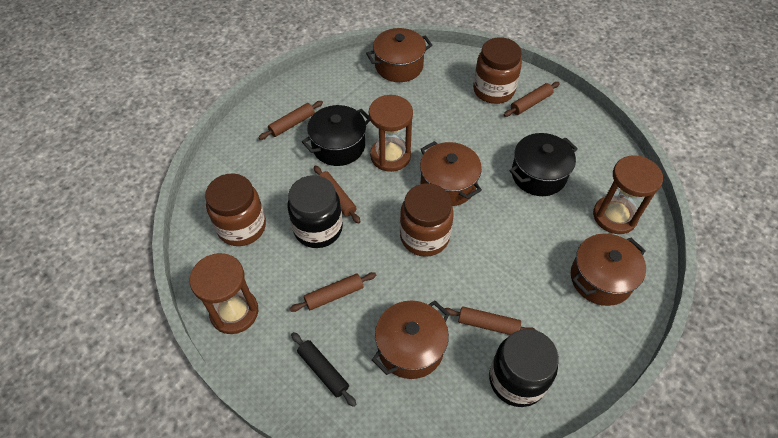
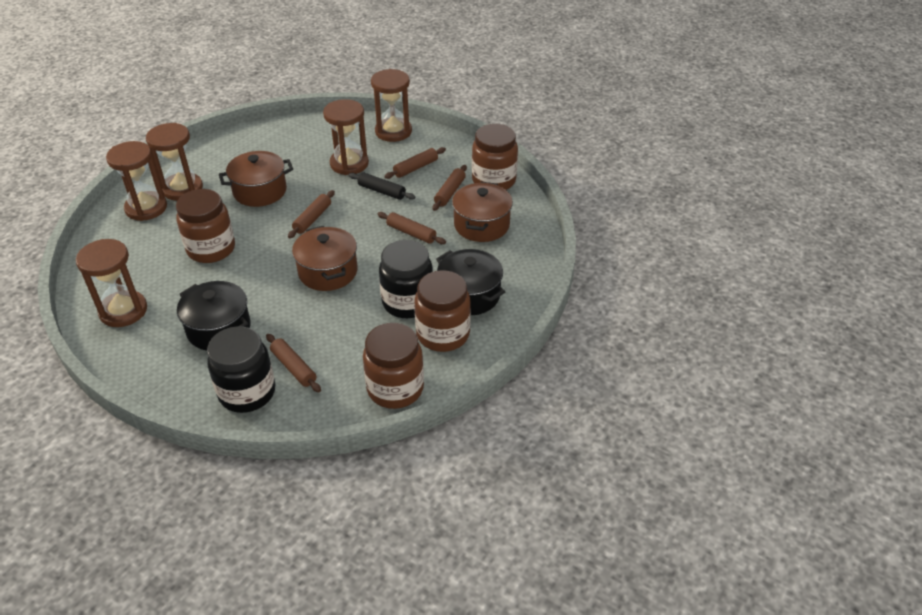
brown hourglass: 3 -> 5
brown jar: 3 -> 4
brown pot: 4 -> 3

